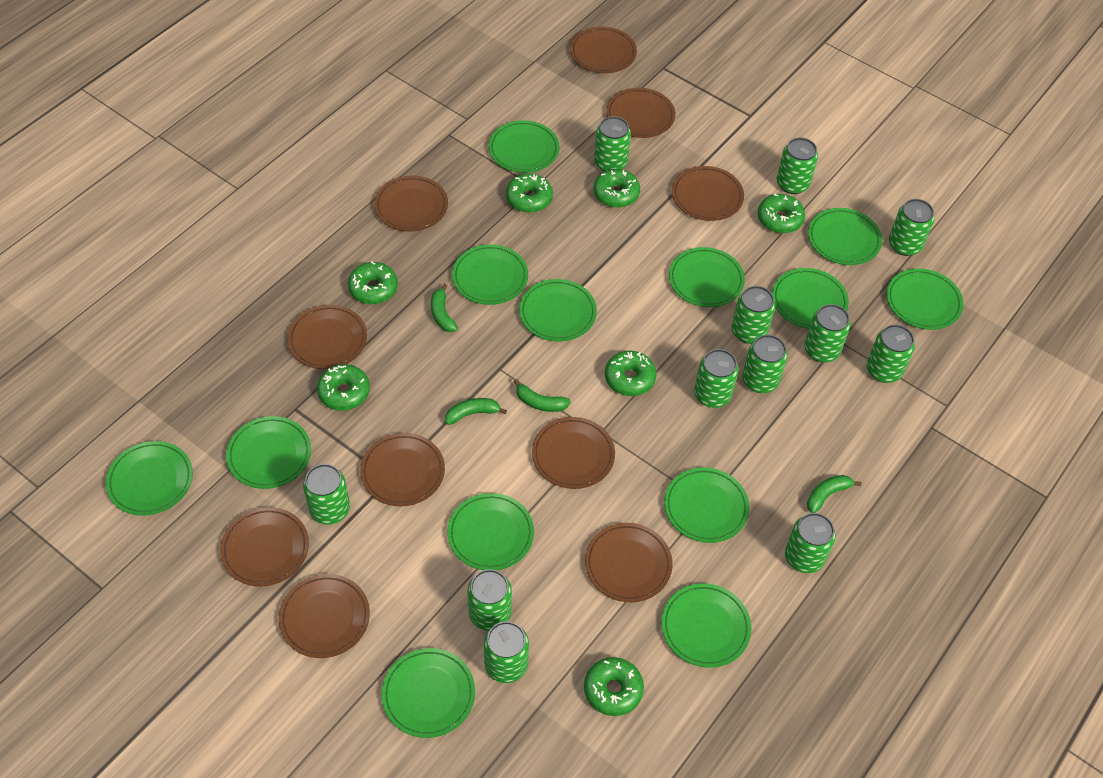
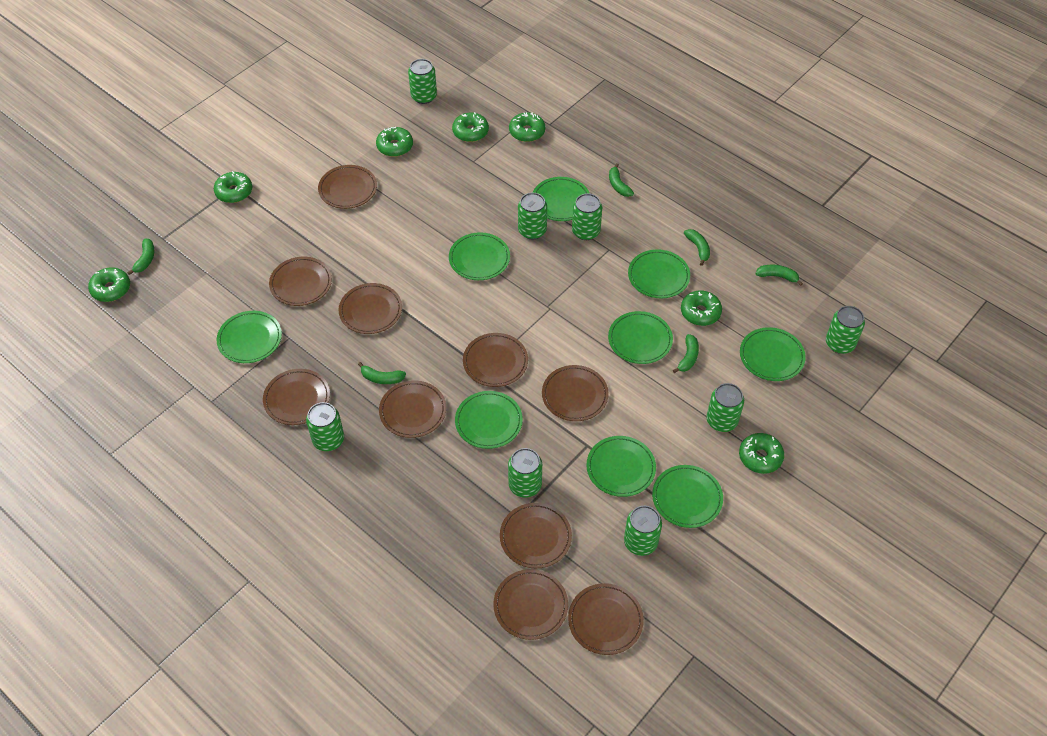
green banana: 4 -> 6
green can: 12 -> 8
green plate: 13 -> 9

